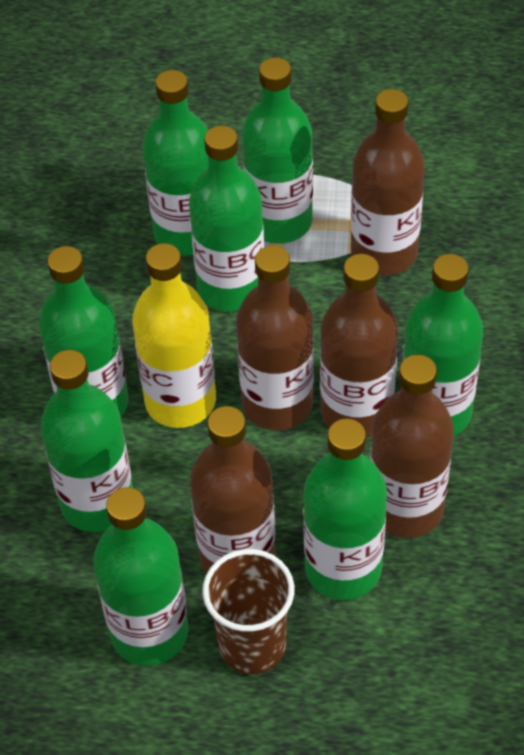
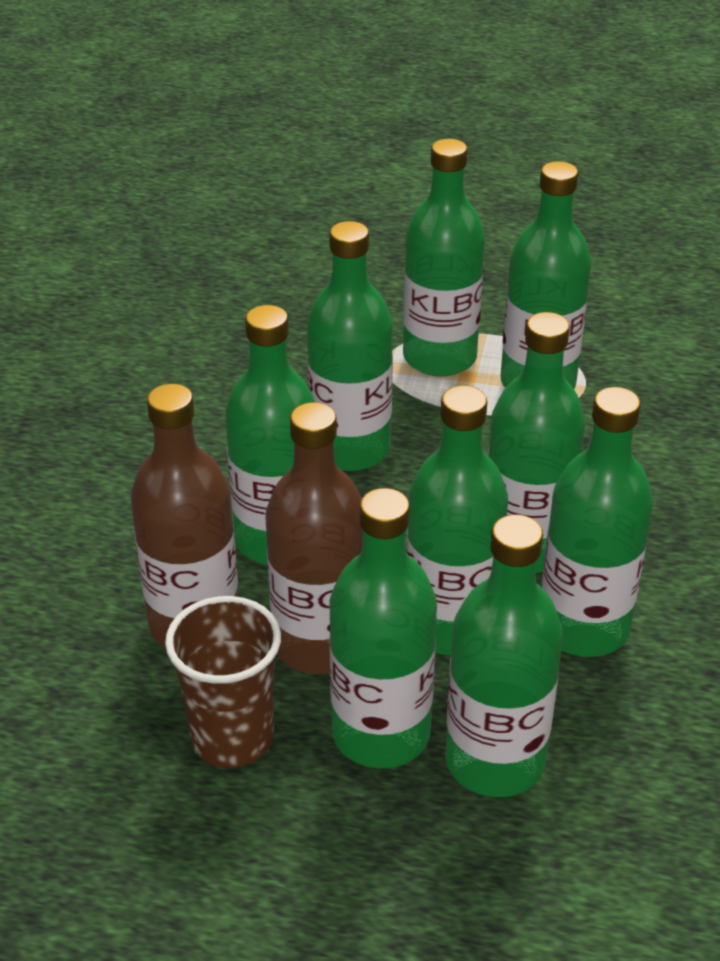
brown bottle: 5 -> 2
green bottle: 8 -> 9
yellow bottle: 1 -> 0

